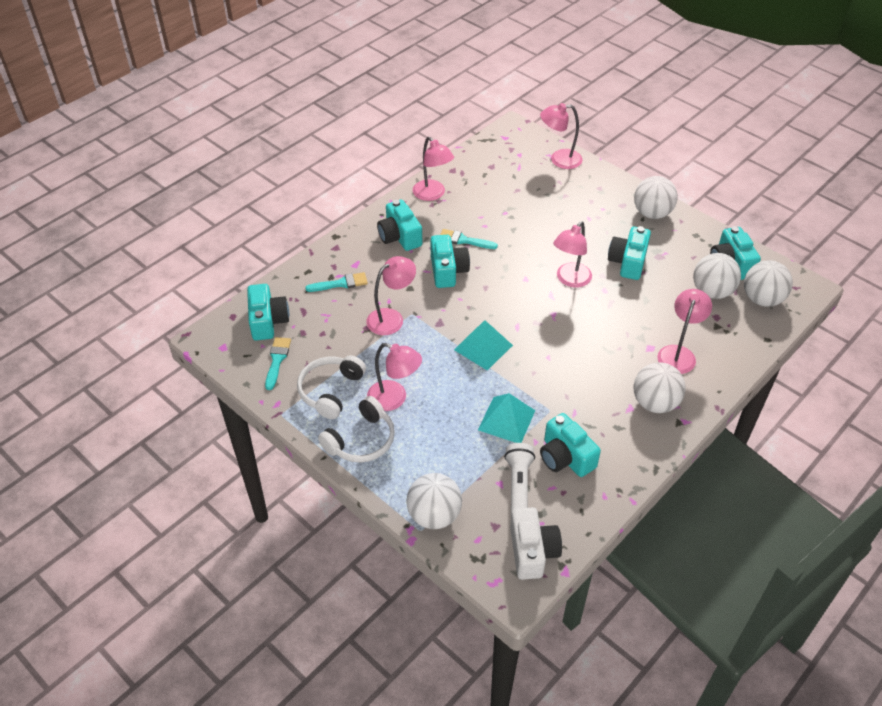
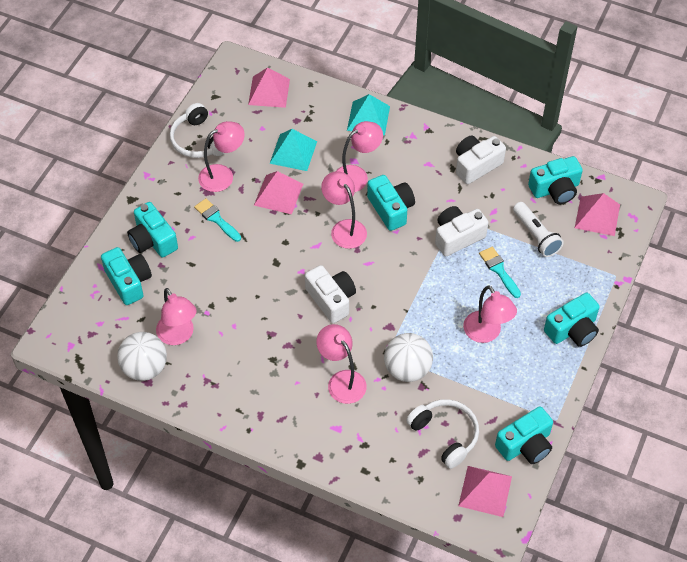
pink pyramid: 0 -> 4
turquoise brush: 3 -> 2
white ball: 5 -> 2
white camera: 1 -> 3

